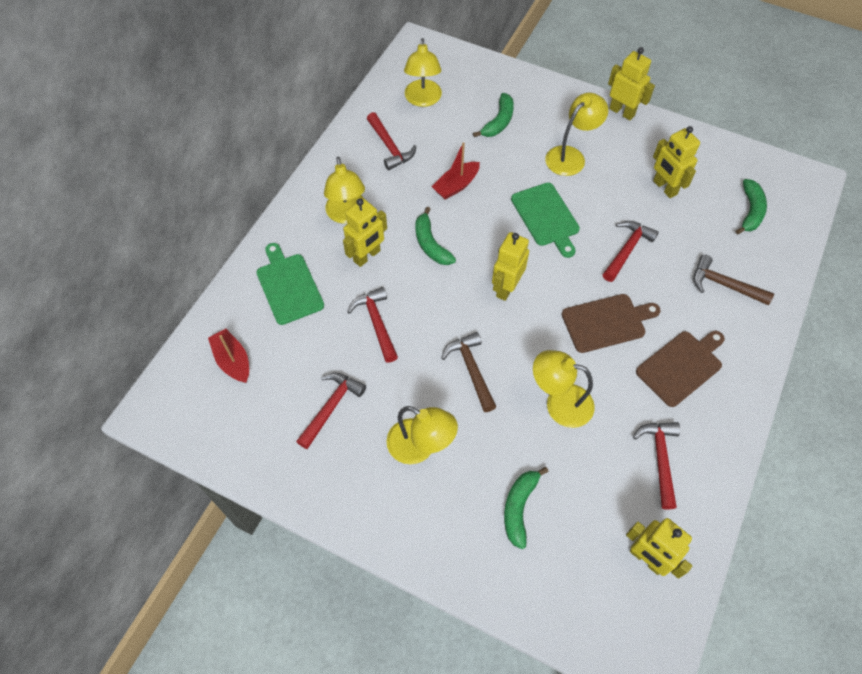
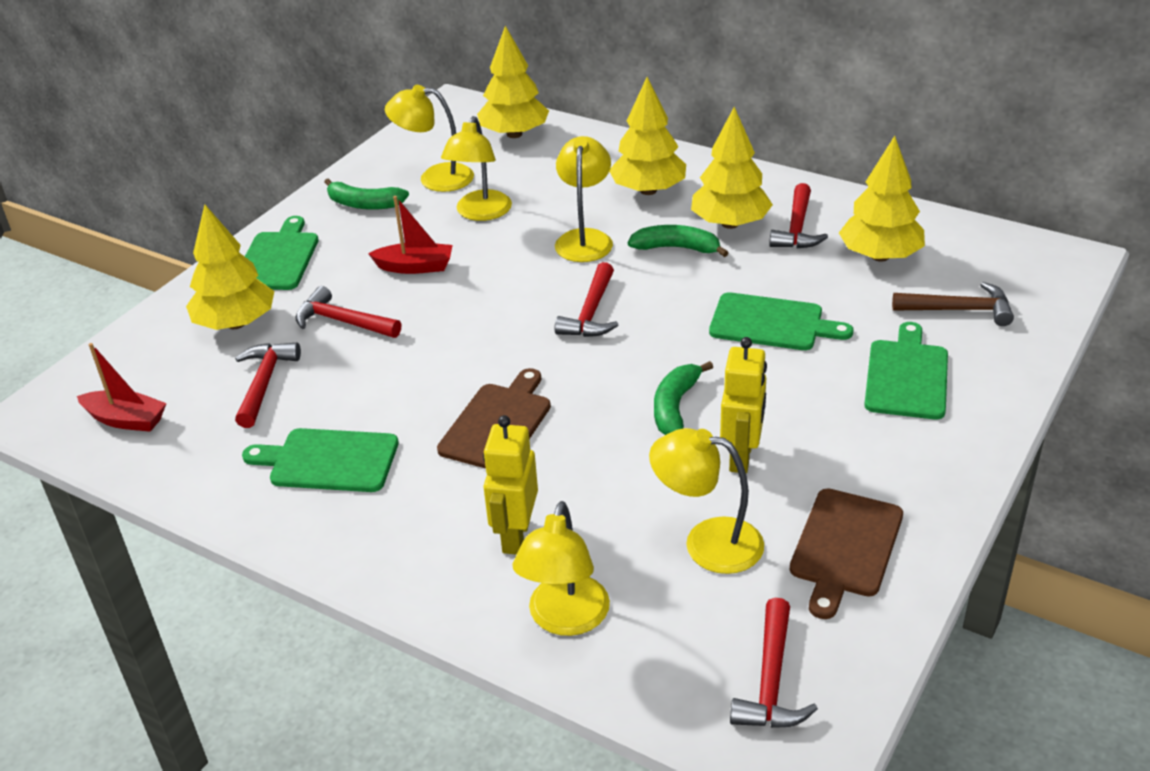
brown hammer: 2 -> 1
green banana: 4 -> 3
green cutting board: 2 -> 4
yellow robot: 5 -> 2
yellow tree: 0 -> 5

